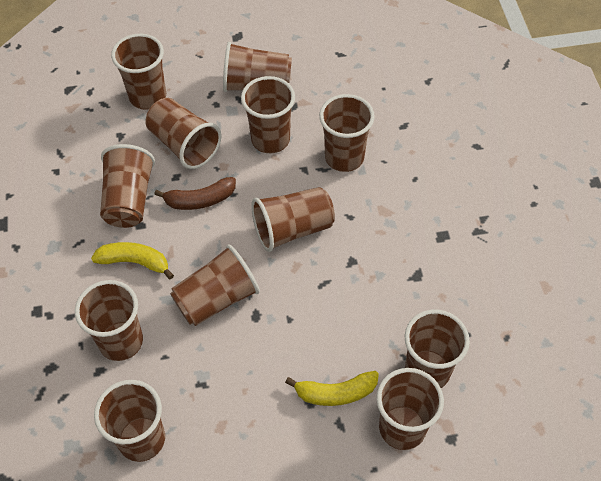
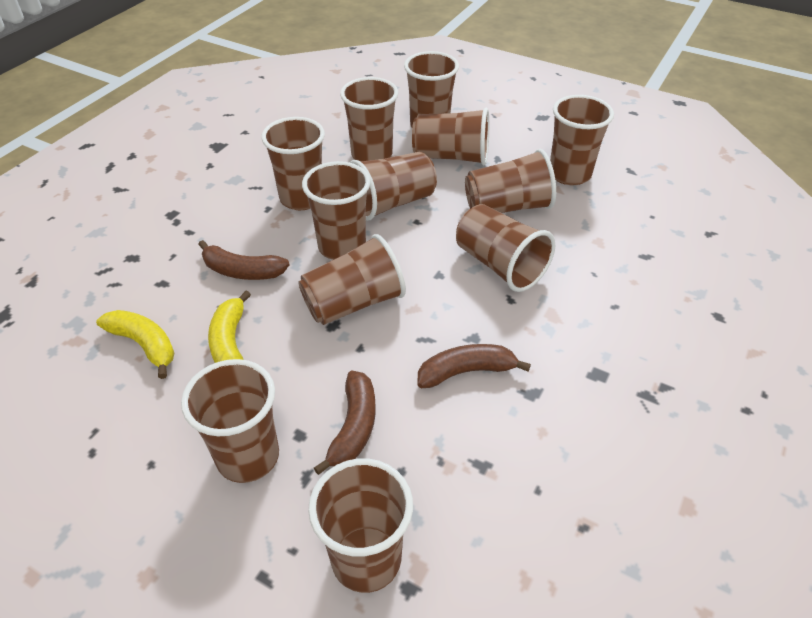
brown banana: 1 -> 3

